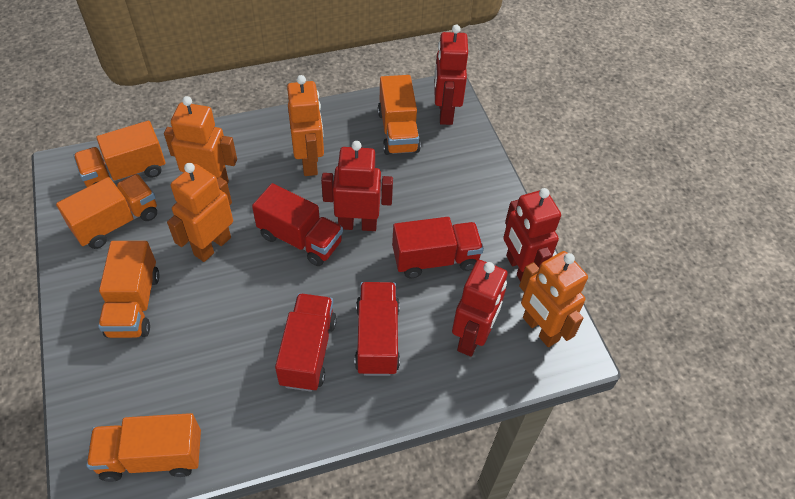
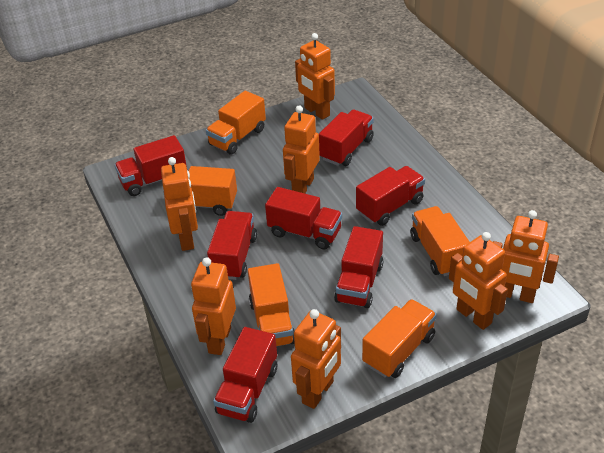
orange robot: 4 -> 7
red robot: 4 -> 0
red truck: 4 -> 7

